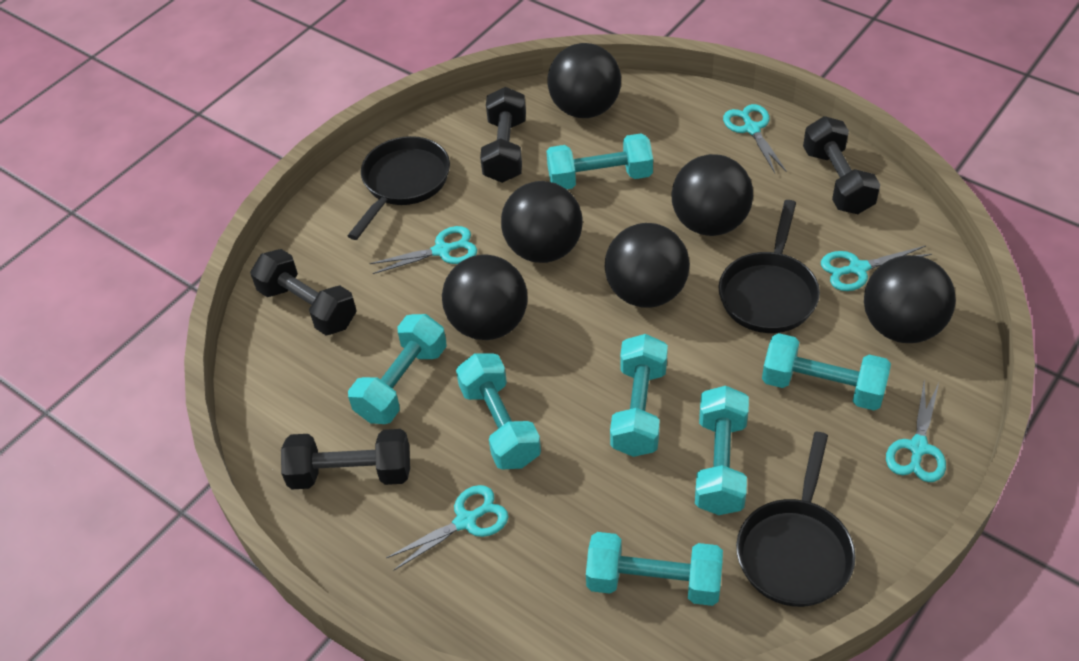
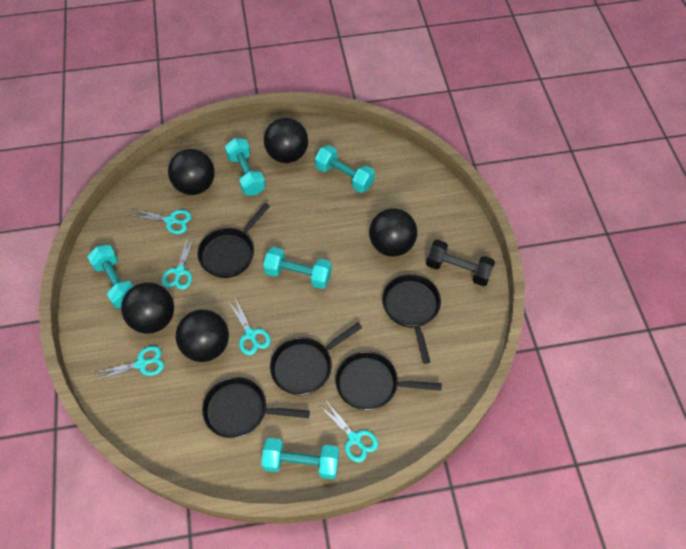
black ball: 6 -> 5
black dumbbell: 4 -> 1
black pan: 3 -> 5
turquoise dumbbell: 7 -> 5

